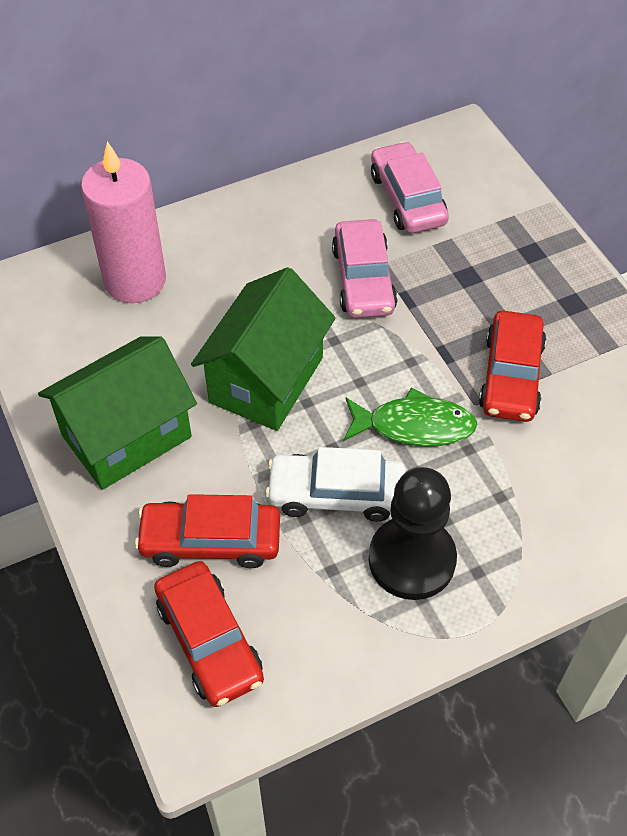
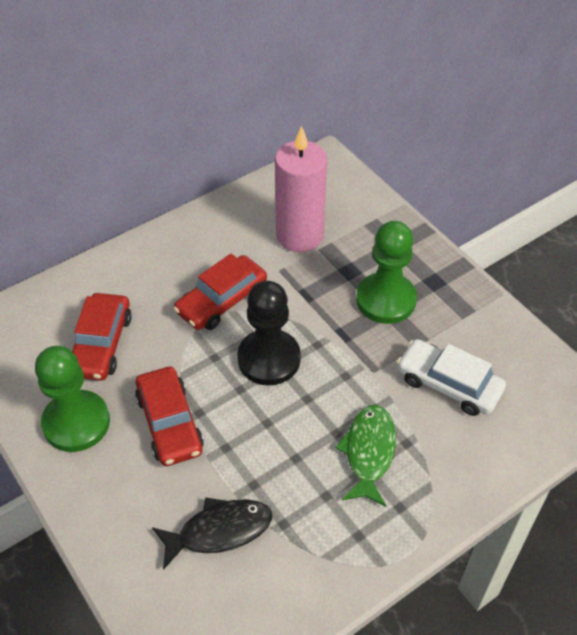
black fish: 0 -> 1
green house: 2 -> 0
green pawn: 0 -> 2
pink car: 2 -> 0

